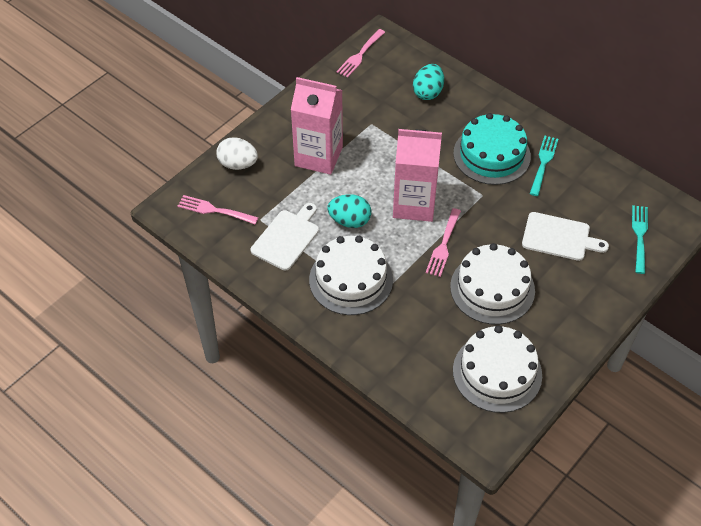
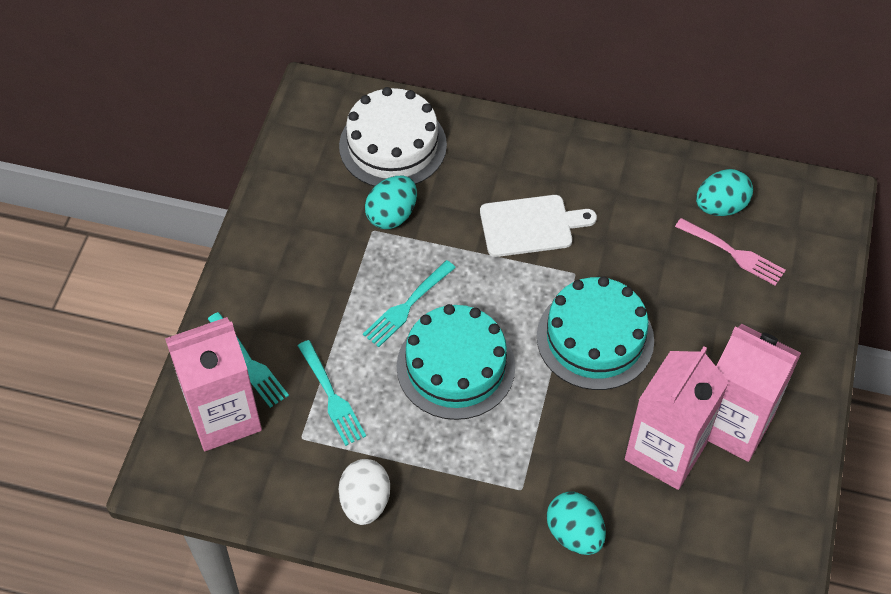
pink carton: 2 -> 3
pink fork: 3 -> 1
turquoise cake: 1 -> 2
turquoise egg: 2 -> 3
turquoise fork: 2 -> 3
white cake: 3 -> 1
white cutting board: 2 -> 1

